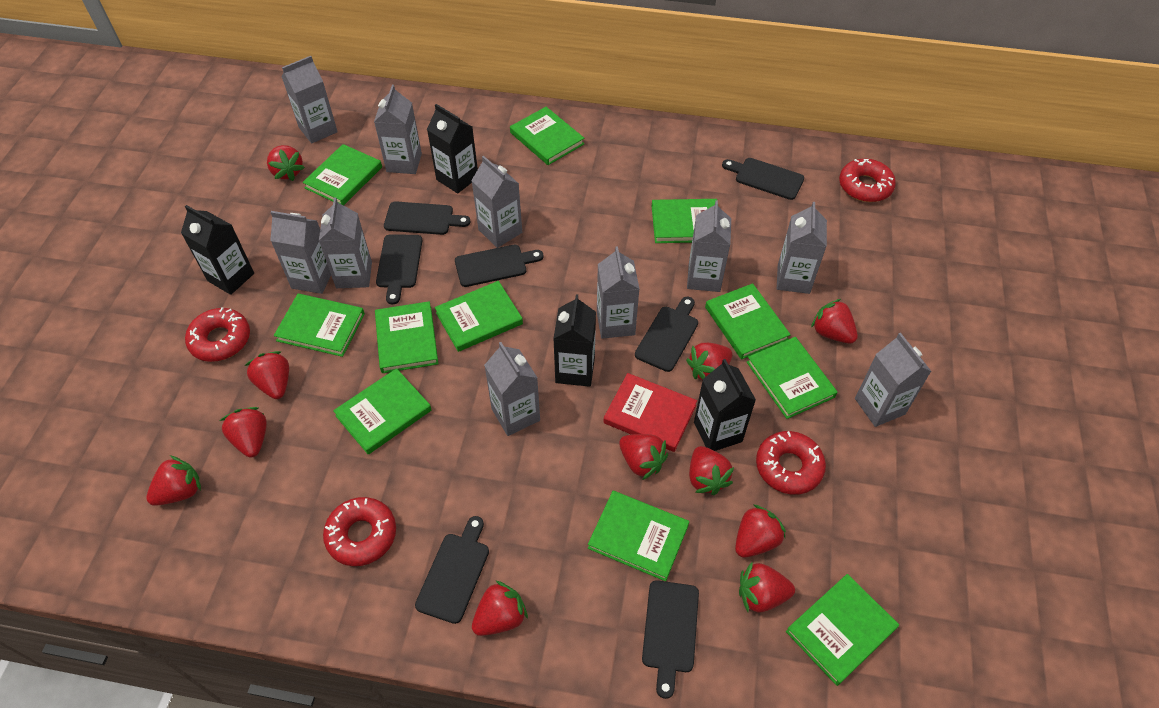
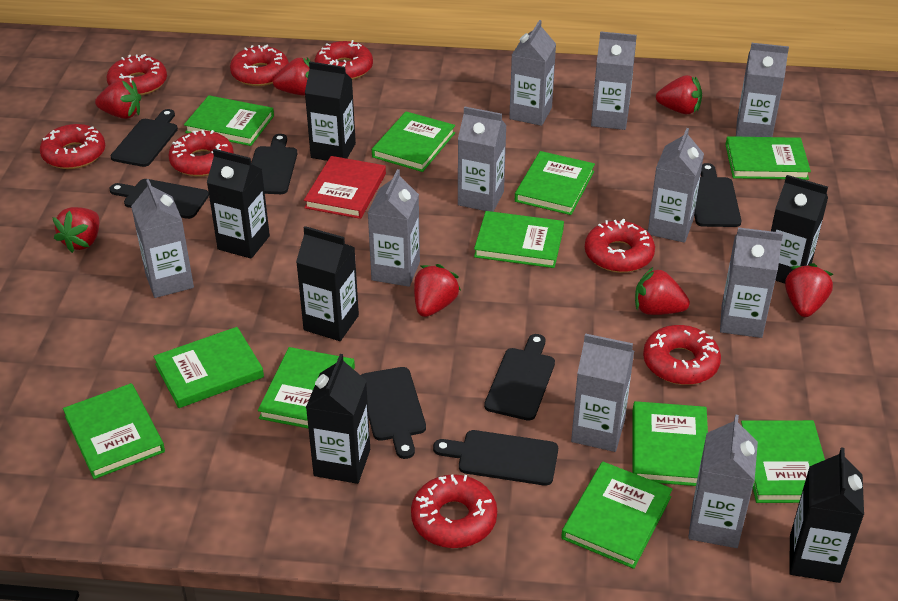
black carton: 4 -> 6
red donut: 4 -> 8
red strawberry: 11 -> 7

